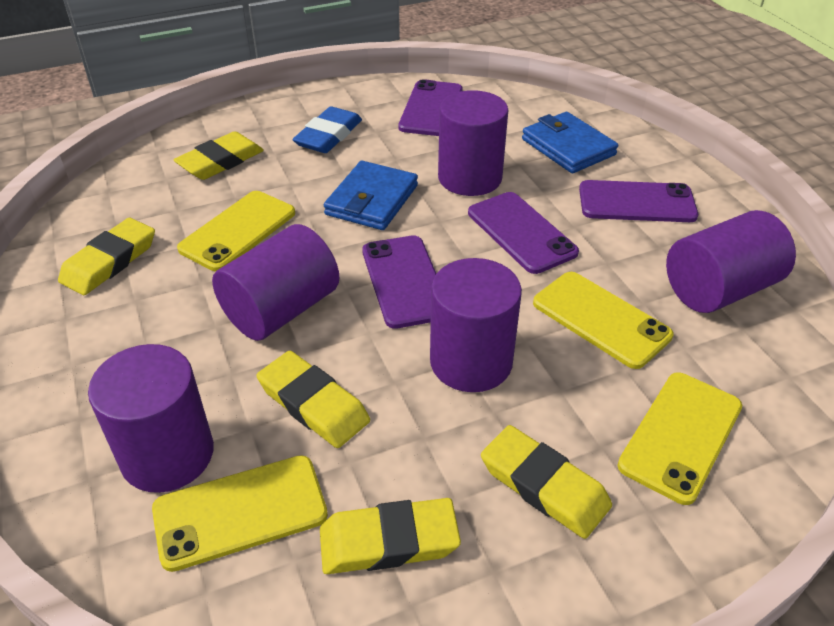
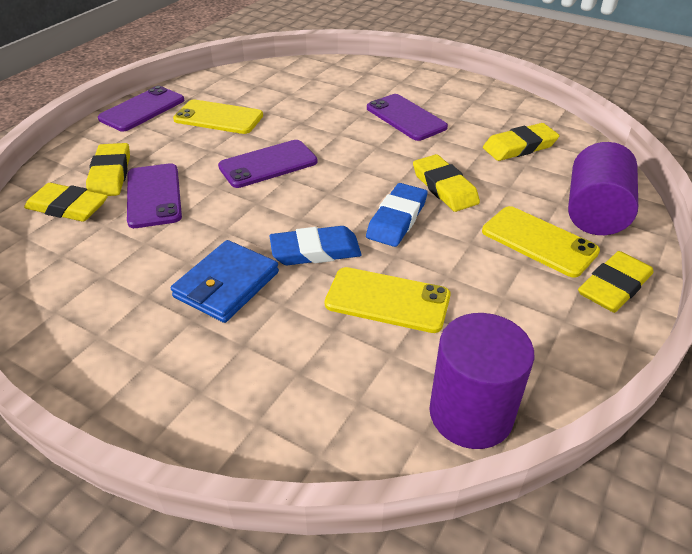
blue eraser: 1 -> 2
blue wallet: 2 -> 1
purple cylinder: 5 -> 2
yellow phone: 4 -> 3

